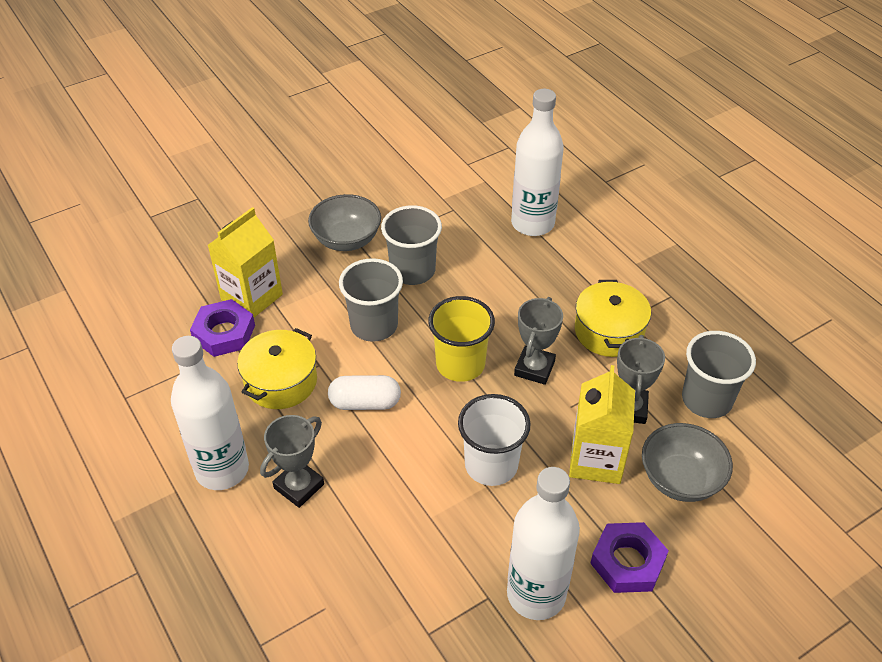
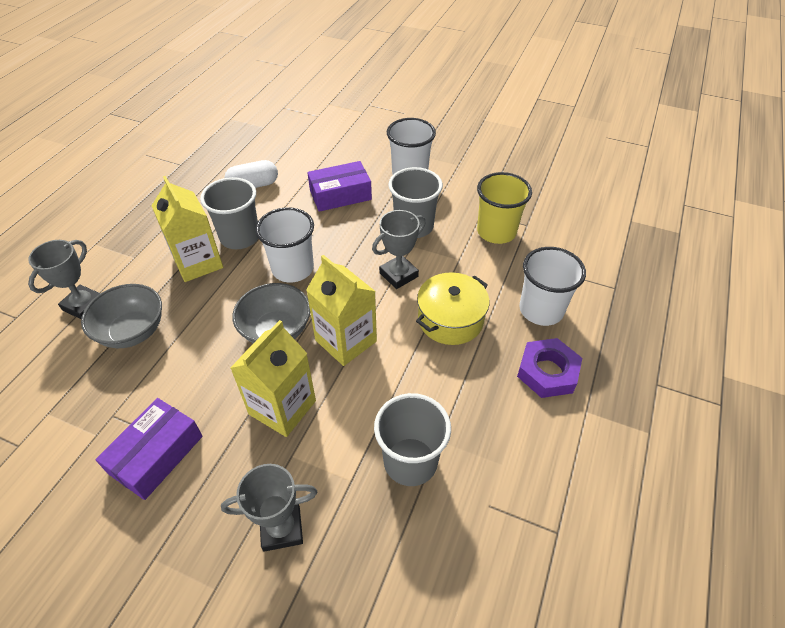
purple box: 0 -> 2
purple nut: 2 -> 1
white bottle: 3 -> 0
white cup: 1 -> 3
yellow carton: 2 -> 3
yellow pot: 2 -> 1

